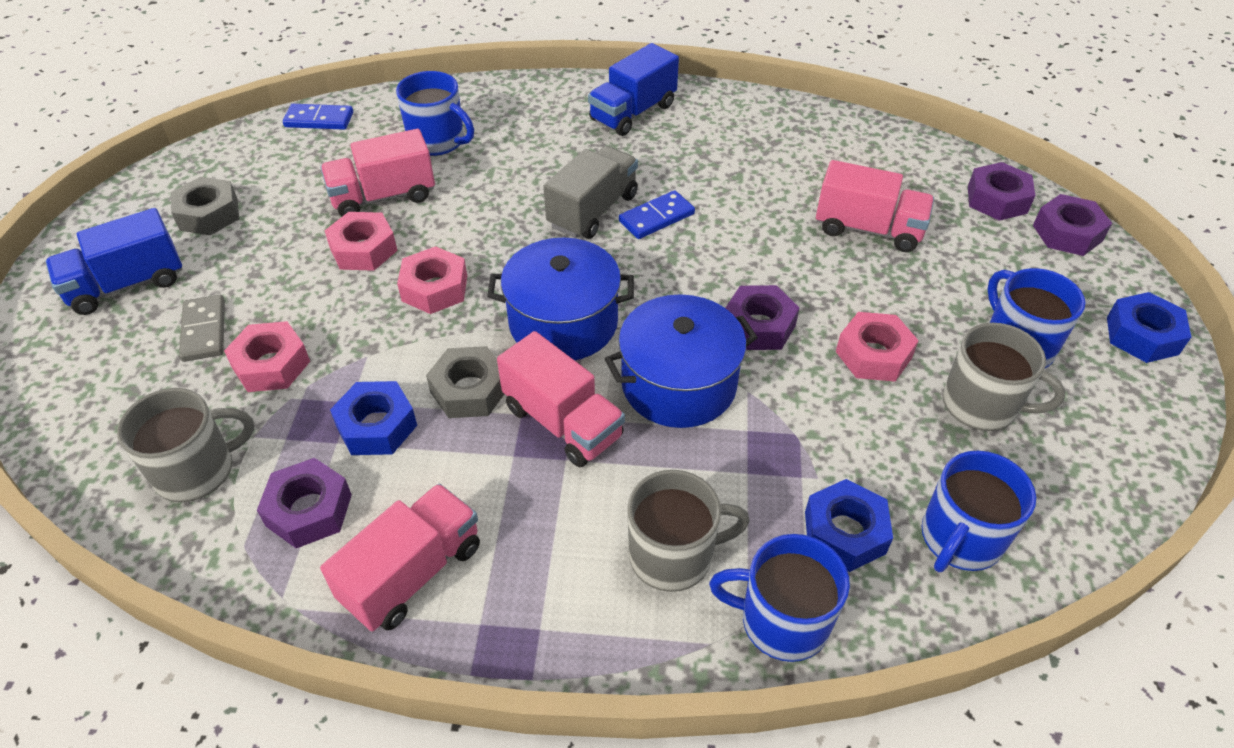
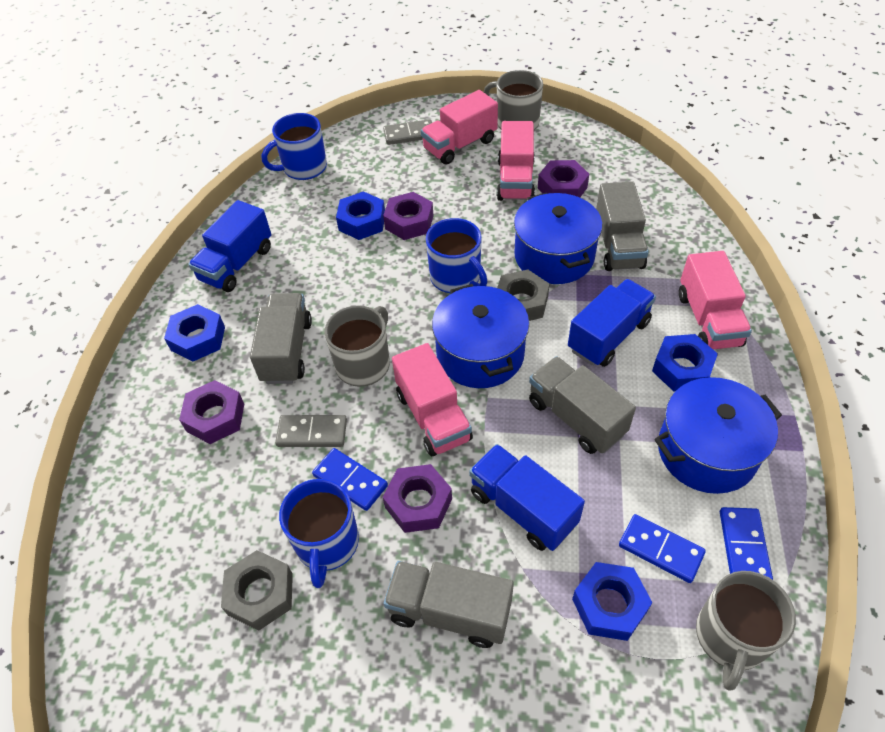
blue domino: 2 -> 3
blue mug: 4 -> 3
blue nut: 3 -> 4
blue pot: 2 -> 3
blue truck: 2 -> 3
grey domino: 1 -> 2
grey truck: 1 -> 4
pink nut: 4 -> 0

